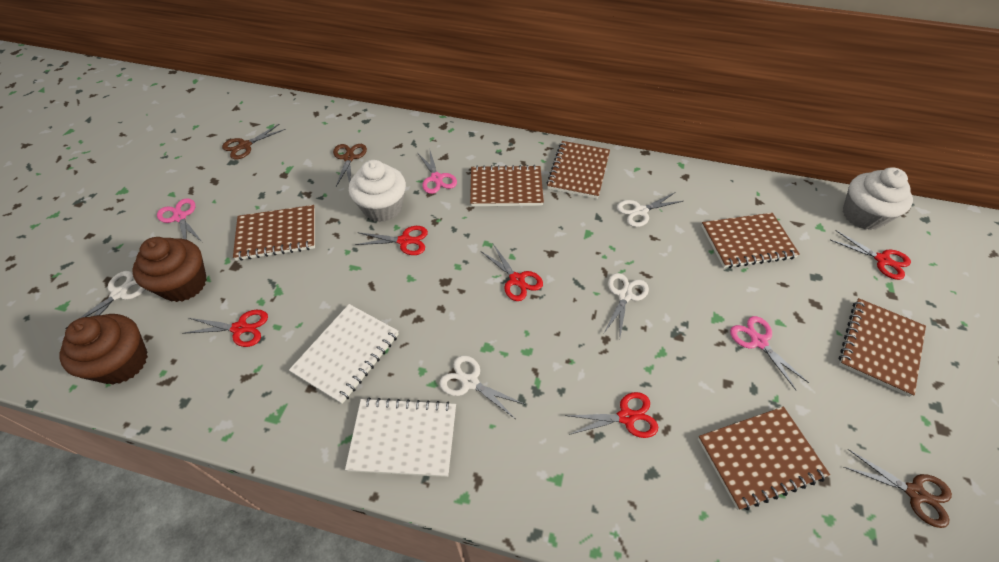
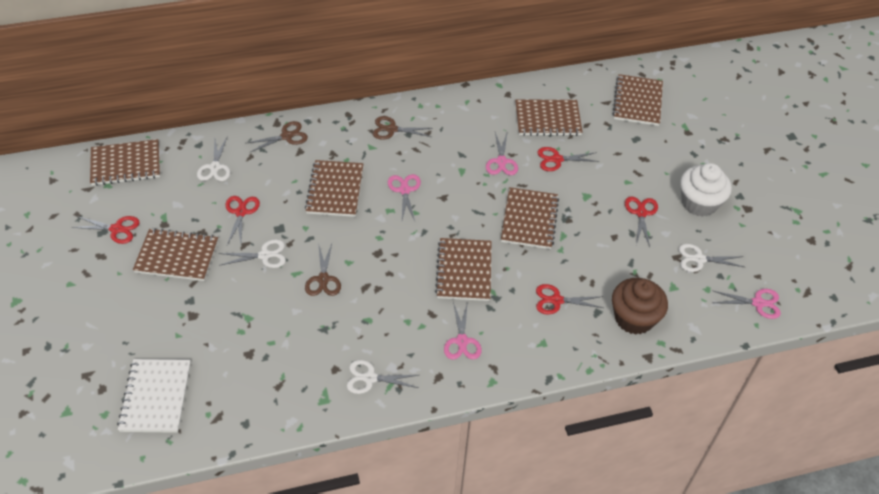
brown cupcake: 2 -> 1
brown notebook: 6 -> 7
pink scissors: 3 -> 4
white cupcake: 2 -> 1
white notebook: 2 -> 1

